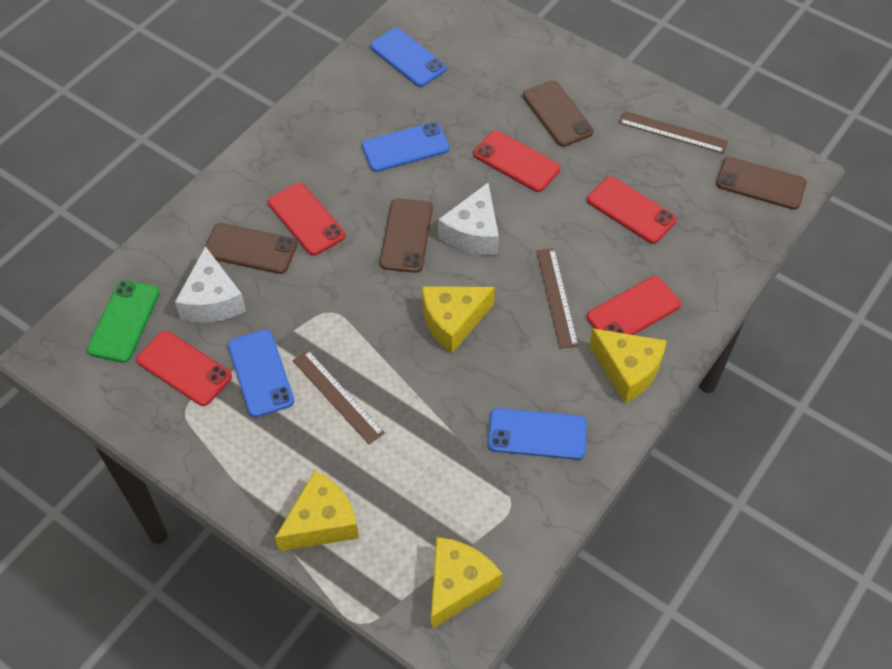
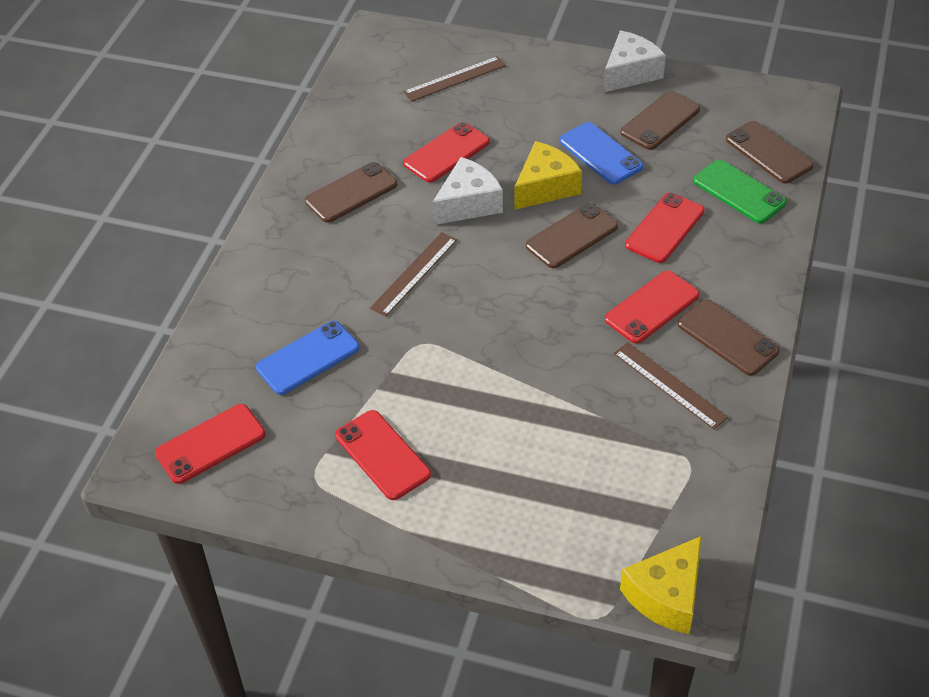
blue phone: 4 -> 2
brown phone: 4 -> 5
yellow cheese: 4 -> 2

